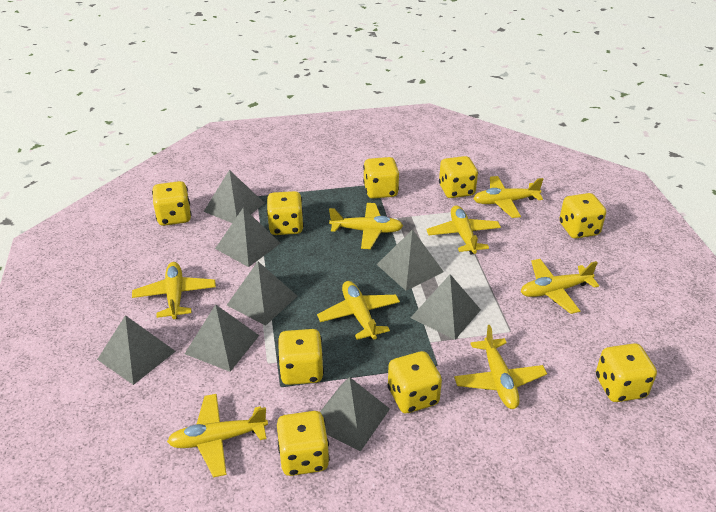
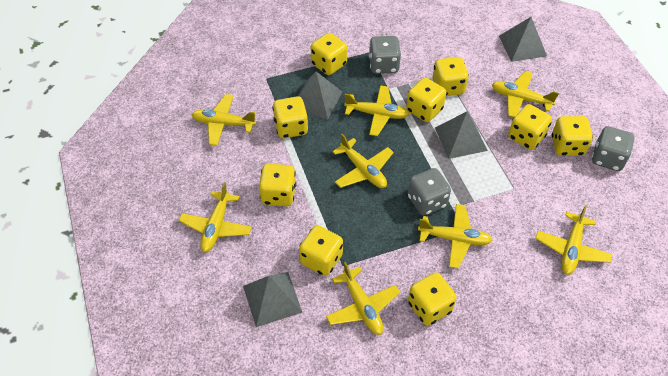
grey dice: 0 -> 3
grey pyramid: 8 -> 4

